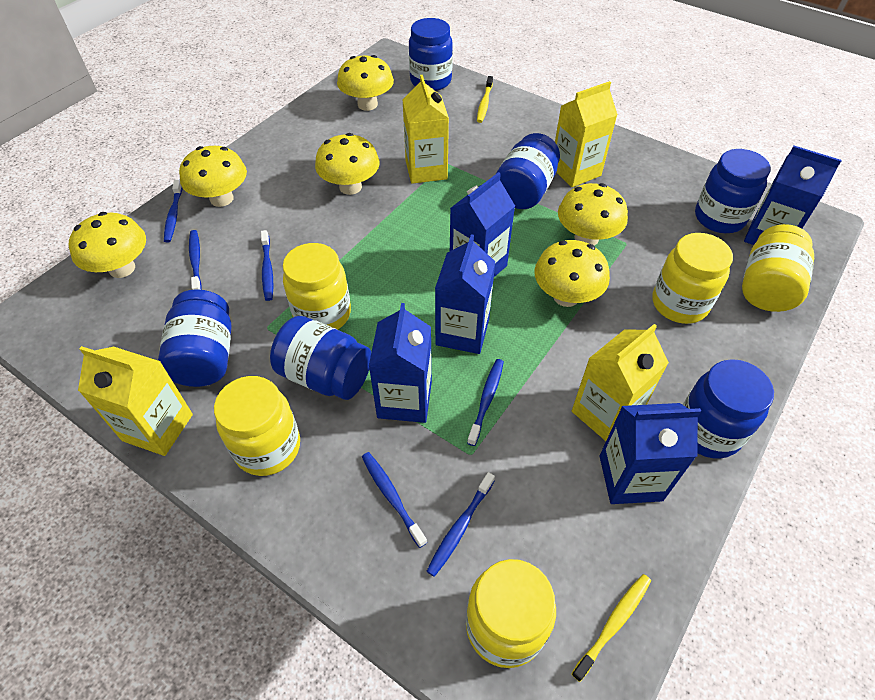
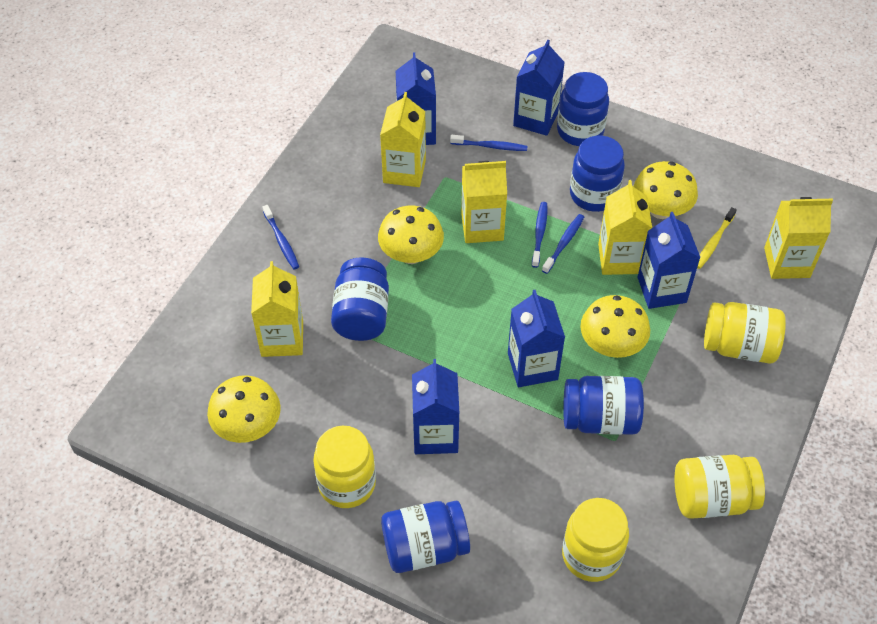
blue jar: 6 -> 5
blue toothbrush: 6 -> 4
yellow carton: 4 -> 5
yellow jar: 5 -> 4
yellow mushroom: 6 -> 4
yellow toothbrush: 2 -> 1

